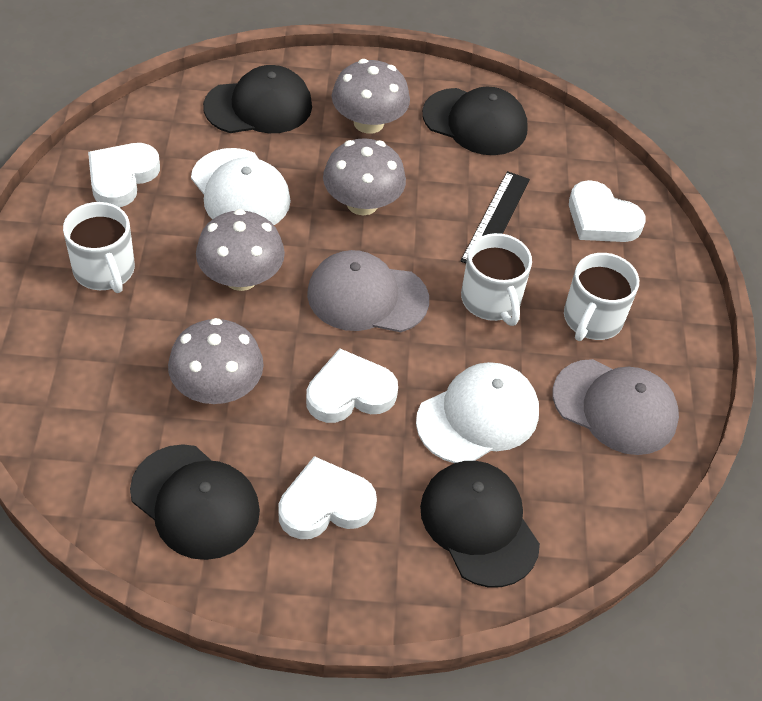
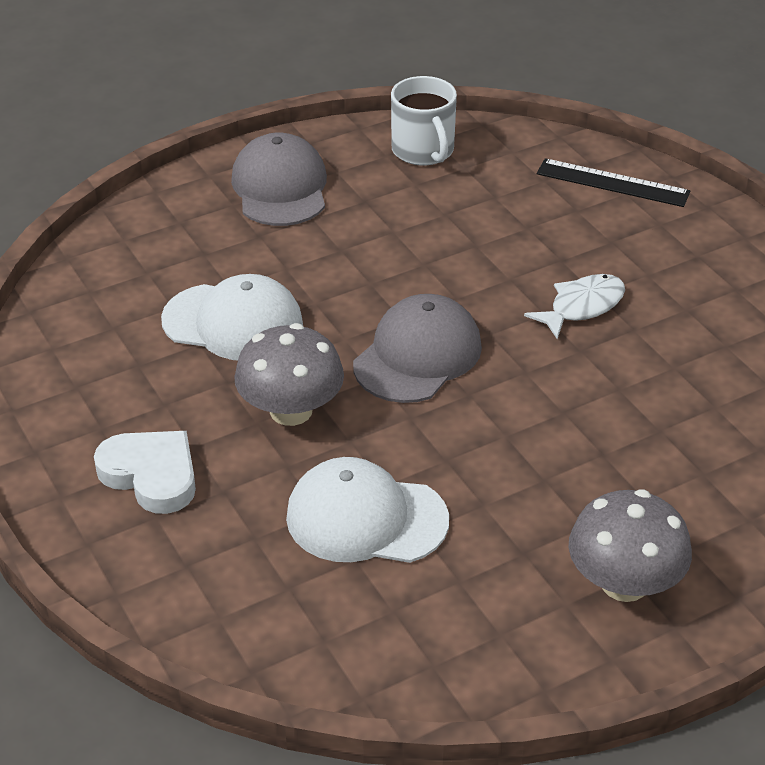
black cap: 4 -> 0
grey mushroom: 4 -> 2
white fish: 0 -> 1
white heart: 4 -> 1
white mug: 3 -> 1

